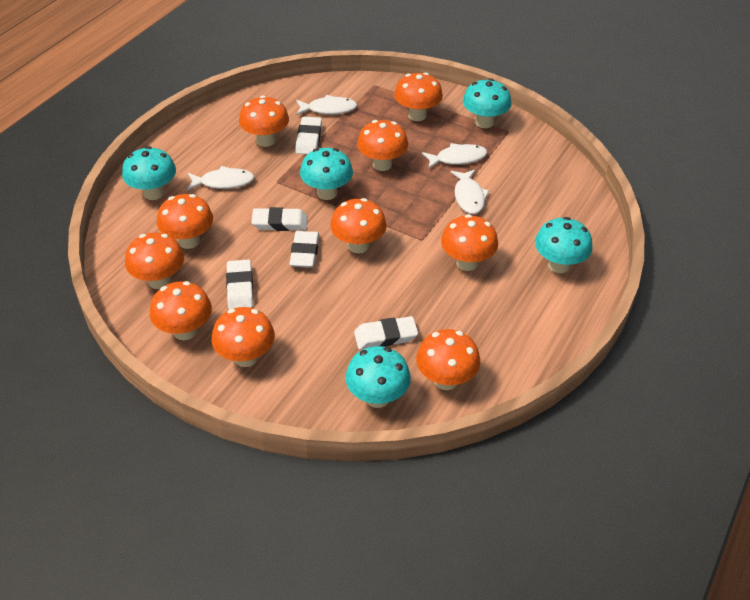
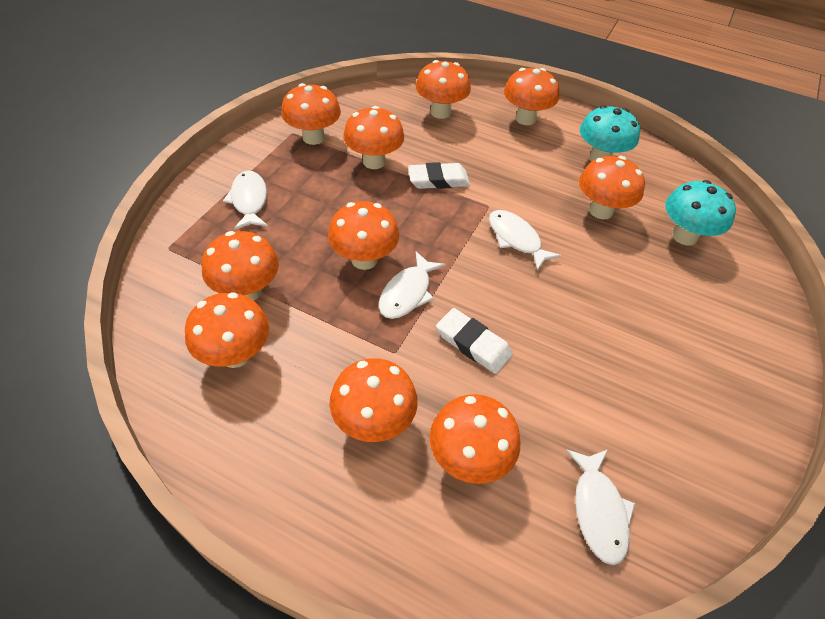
turquoise mushroom: 5 -> 2
white eraser: 5 -> 2

